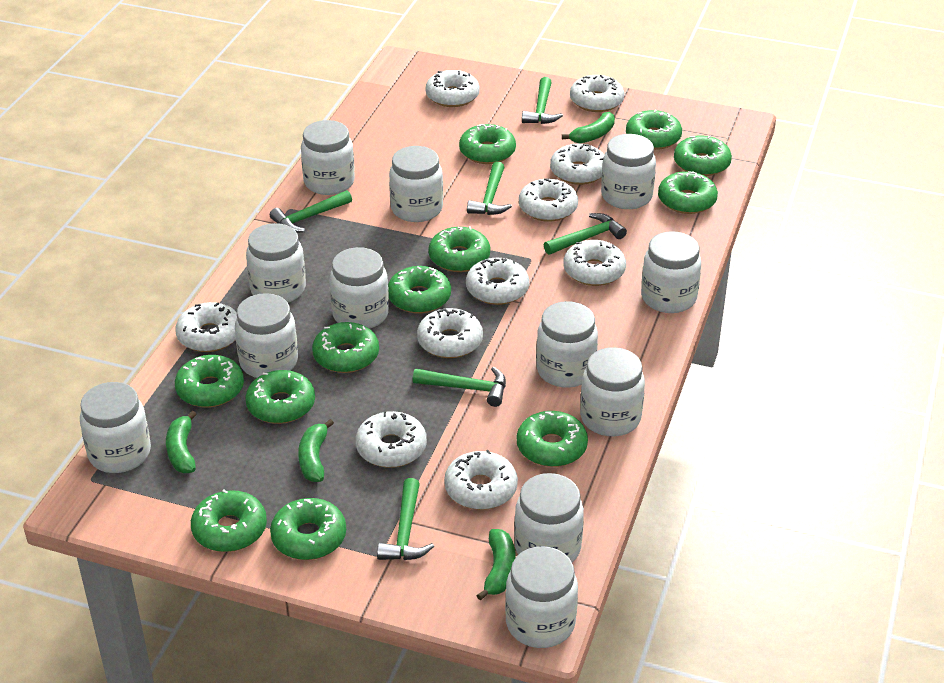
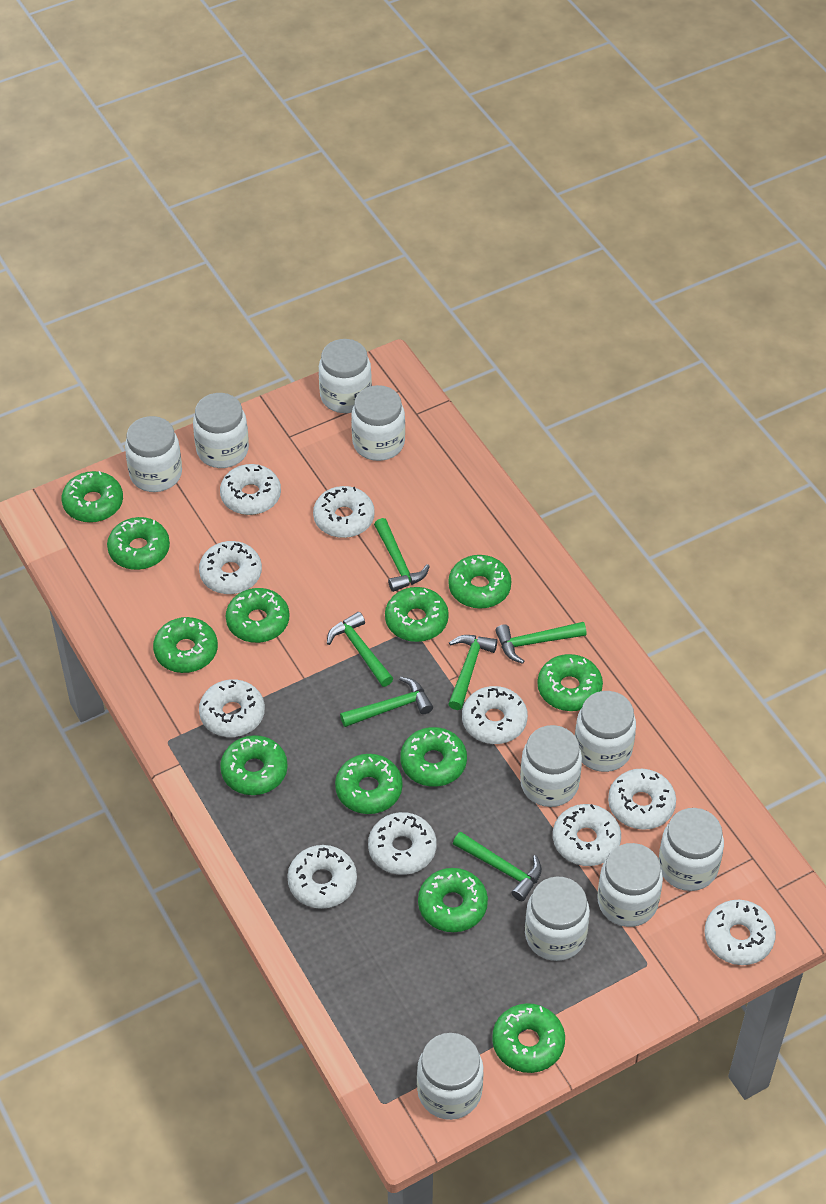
green banana: 4 -> 0
white jar: 12 -> 10

